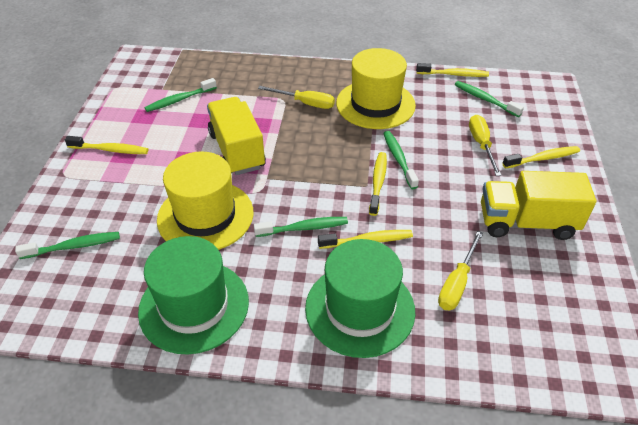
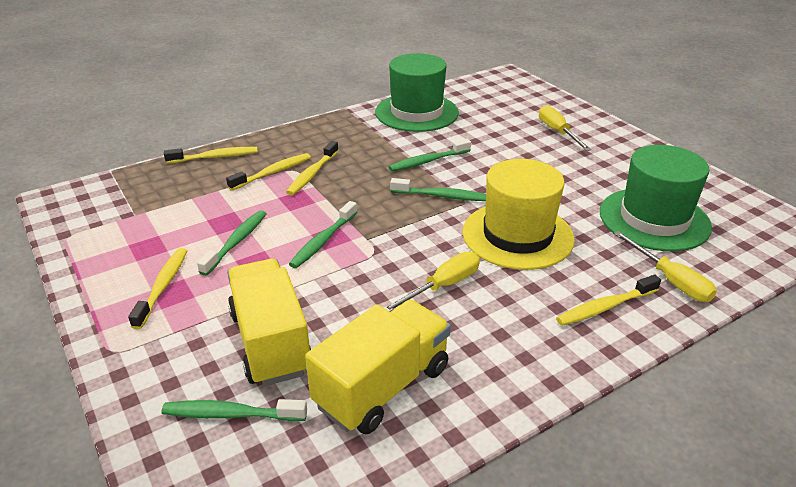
yellow hat: 2 -> 1

